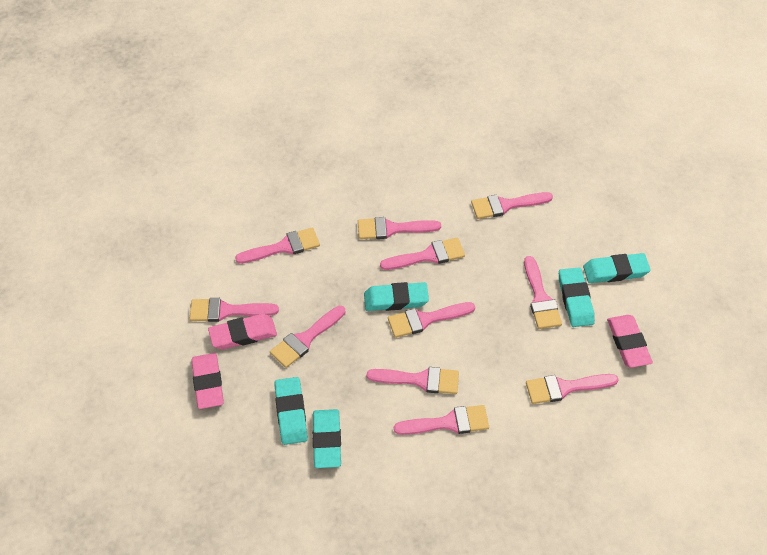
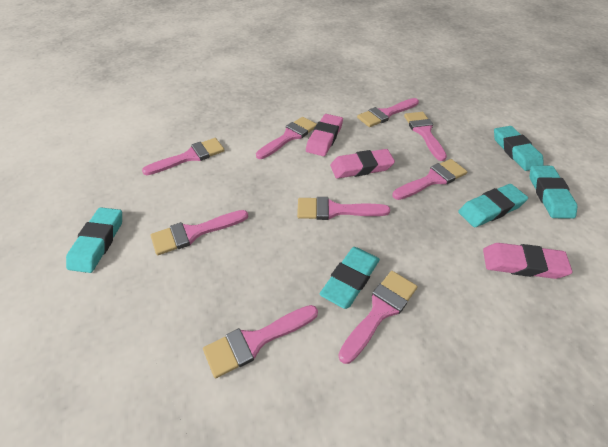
pink brush: 11 -> 9

